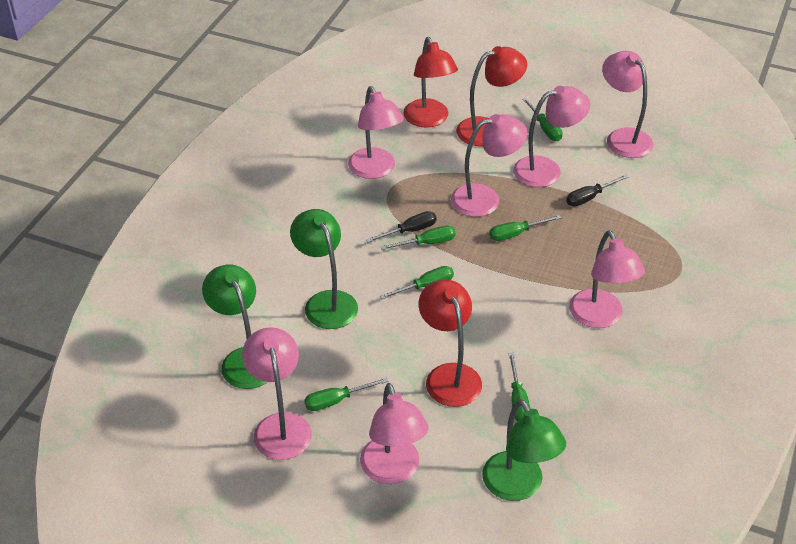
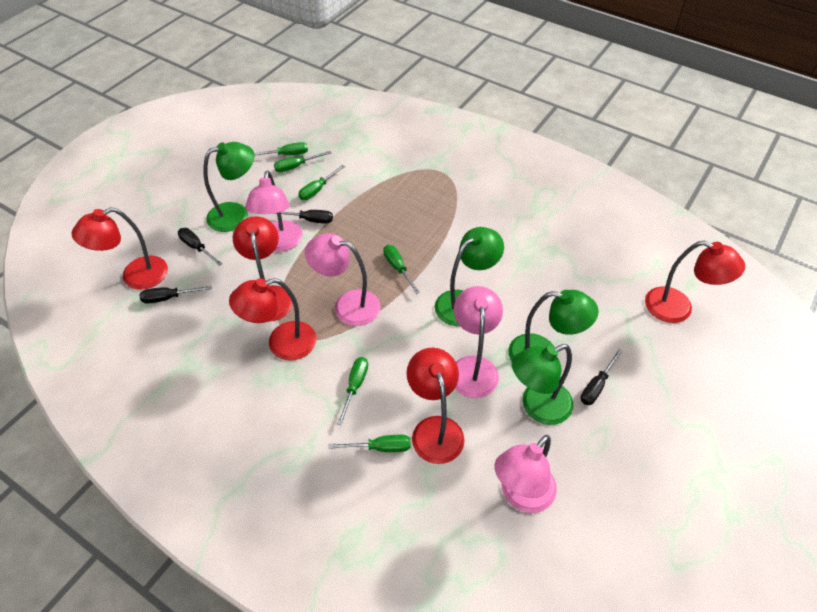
black screwdriver: 2 -> 4
green lamp: 3 -> 4
pink lamp: 7 -> 4
red lamp: 3 -> 5

